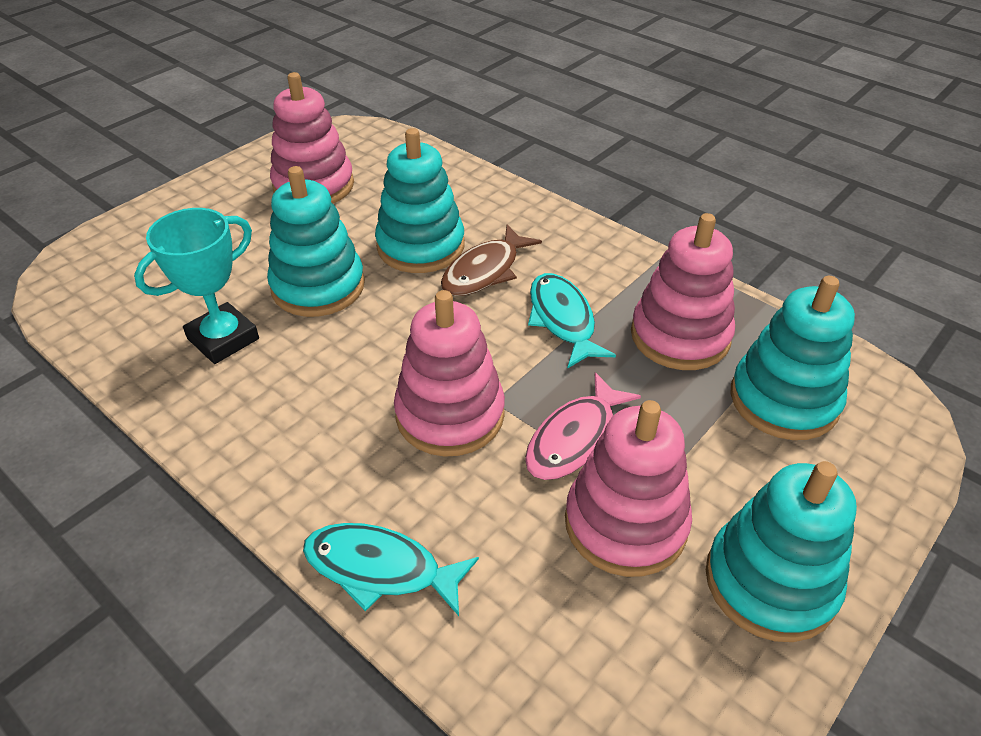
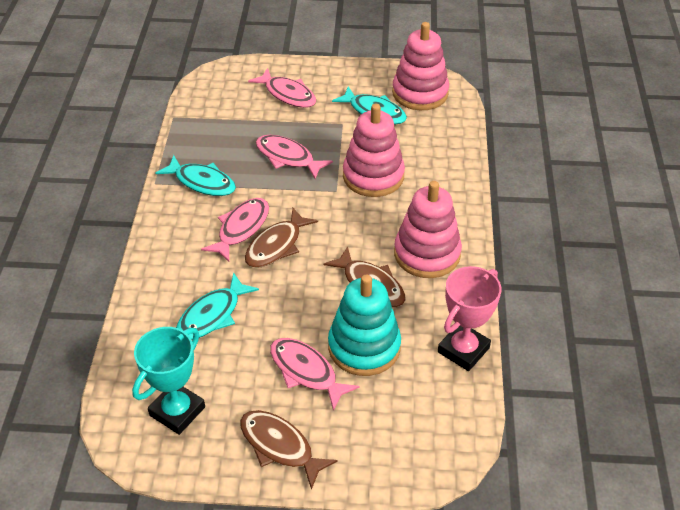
brown fish: 1 -> 3
pink fish: 1 -> 4
pink stacking toy: 4 -> 3
pink trophy: 0 -> 1
turquoise fish: 2 -> 3
turquoise stacking toy: 4 -> 1

